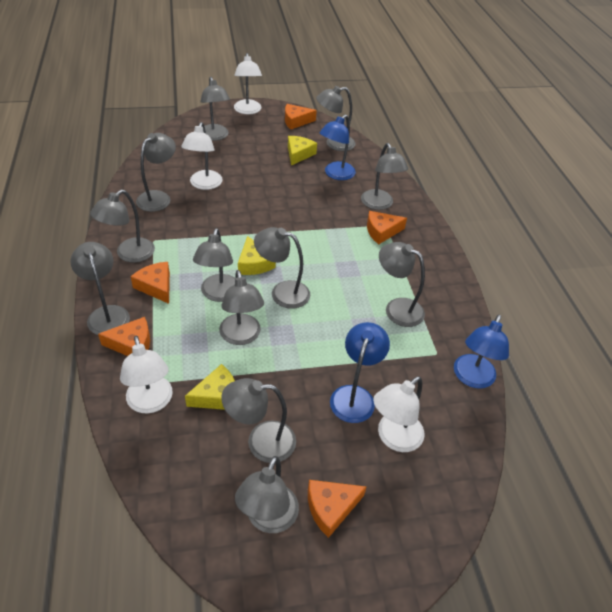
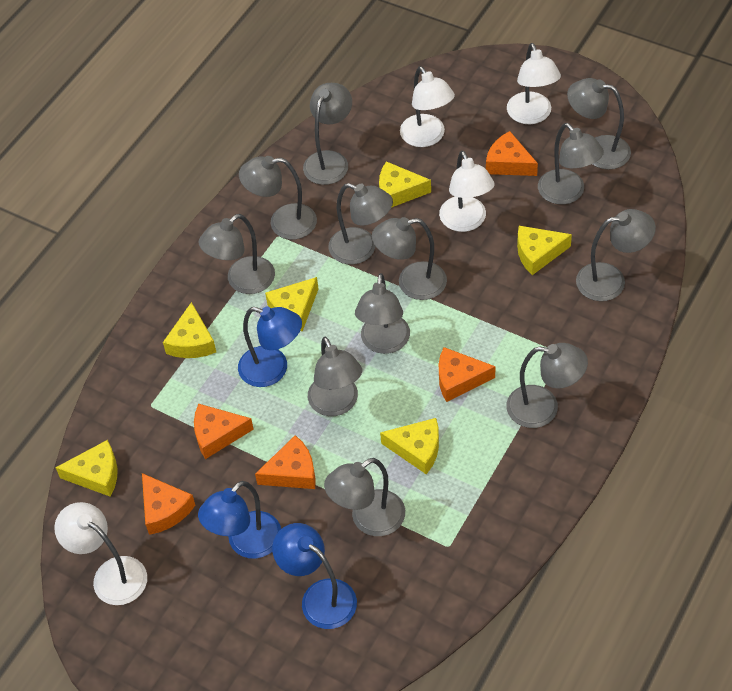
yellow cheese: 3 -> 6

